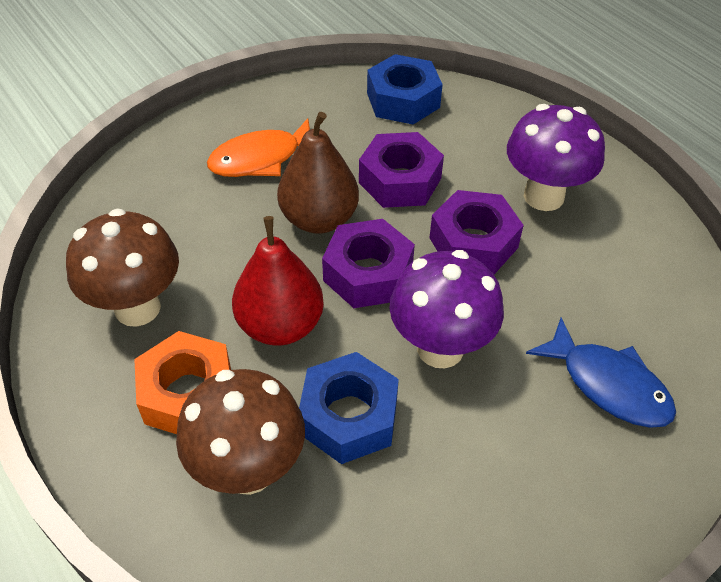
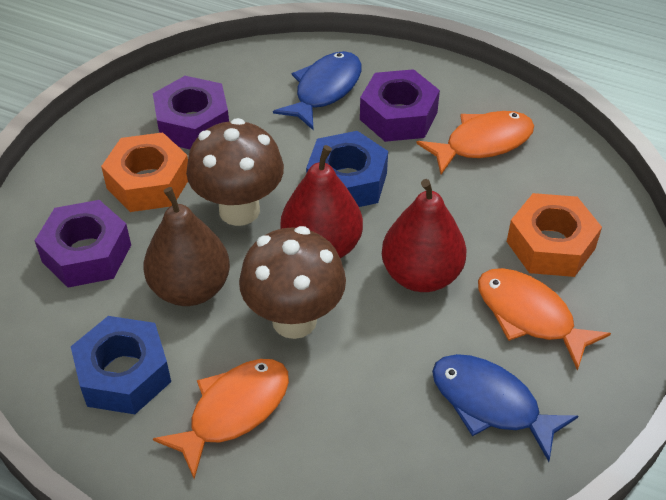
blue fish: 1 -> 2
orange fish: 1 -> 3
orange nut: 1 -> 2
purple mushroom: 2 -> 0
red pear: 1 -> 2

